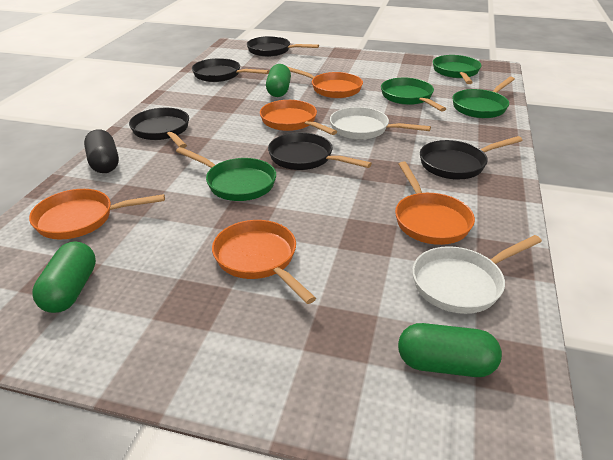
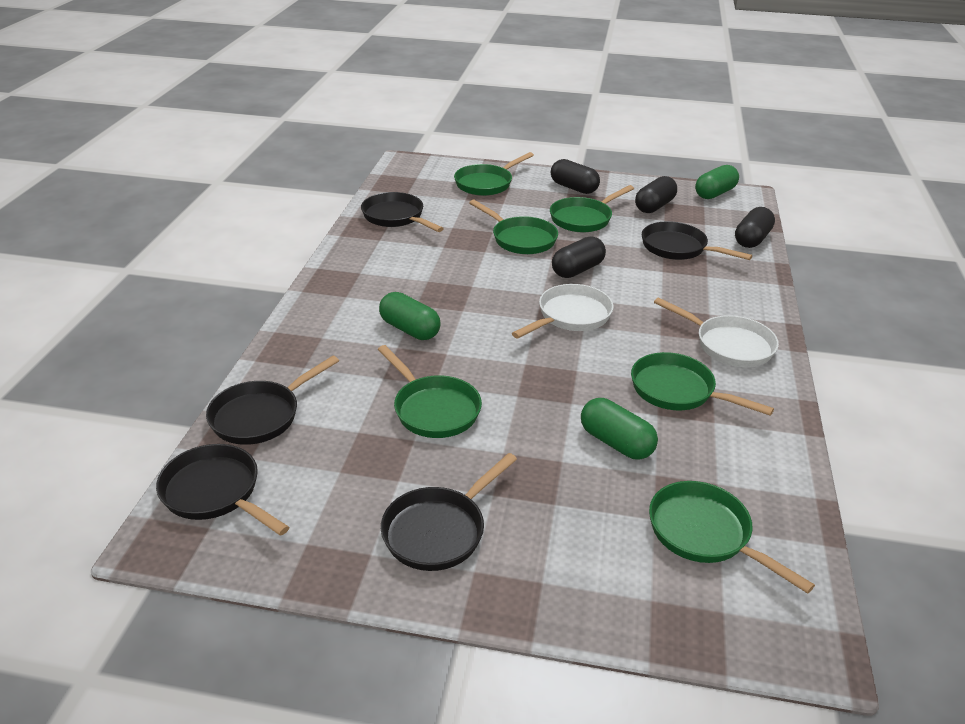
black capsule: 1 -> 4
green pan: 4 -> 6
orange pan: 5 -> 0

